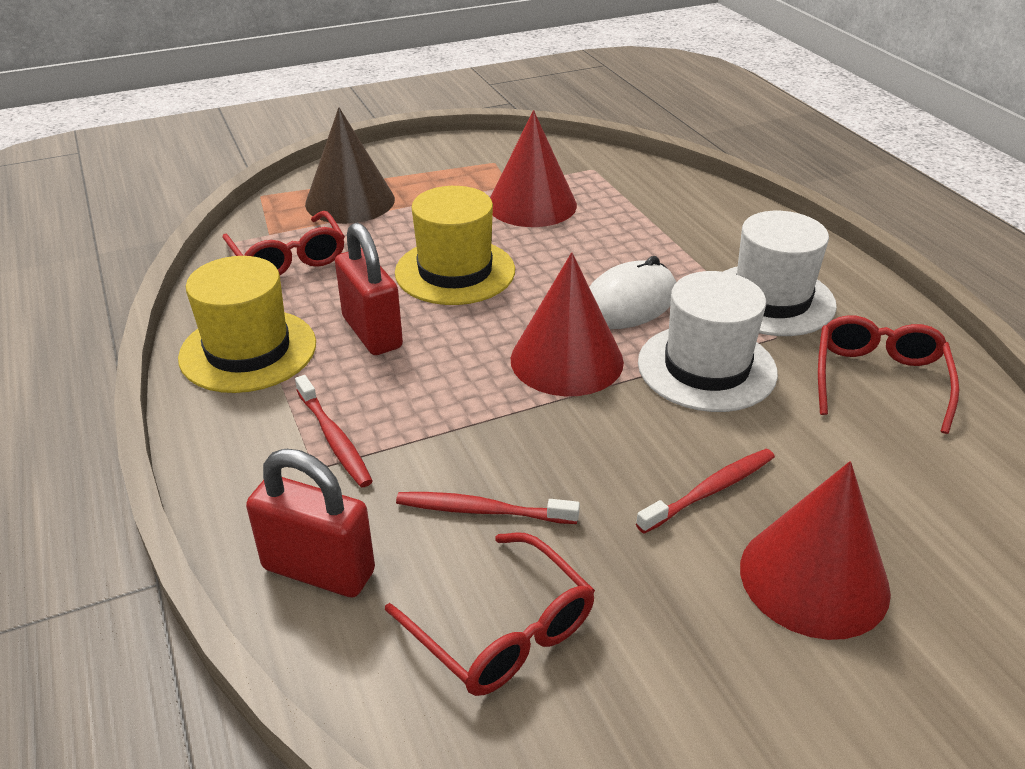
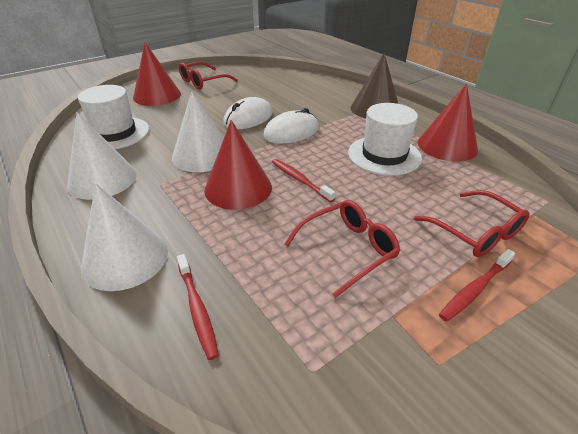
red padlock: 2 -> 0
white cone: 0 -> 3
white mouse: 1 -> 2
yellow hat: 2 -> 0

